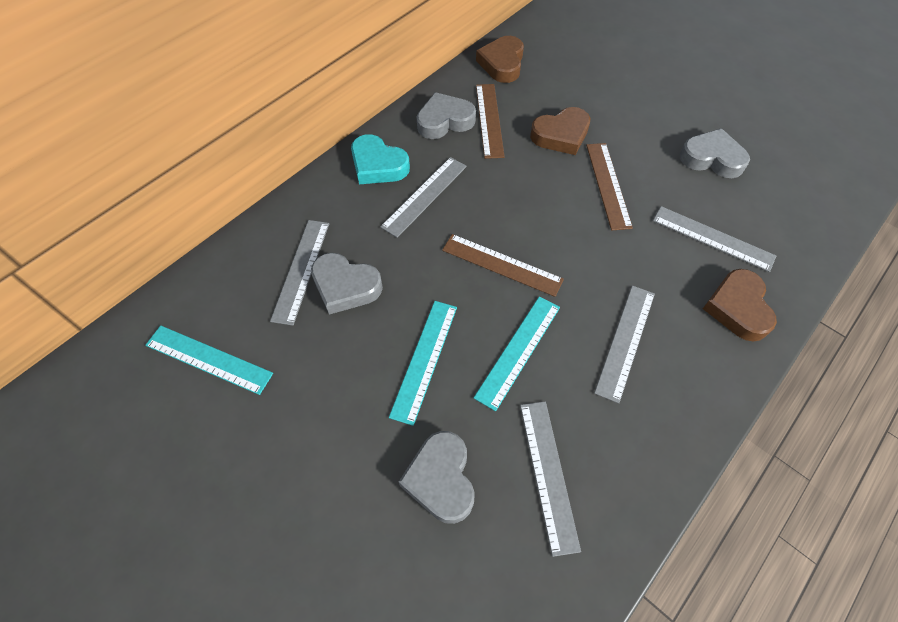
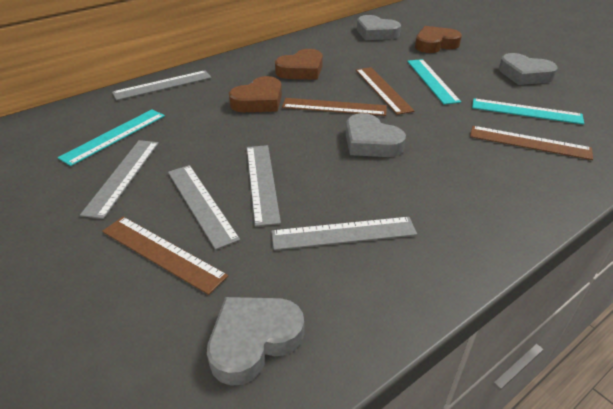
brown ruler: 3 -> 4
turquoise heart: 1 -> 0

